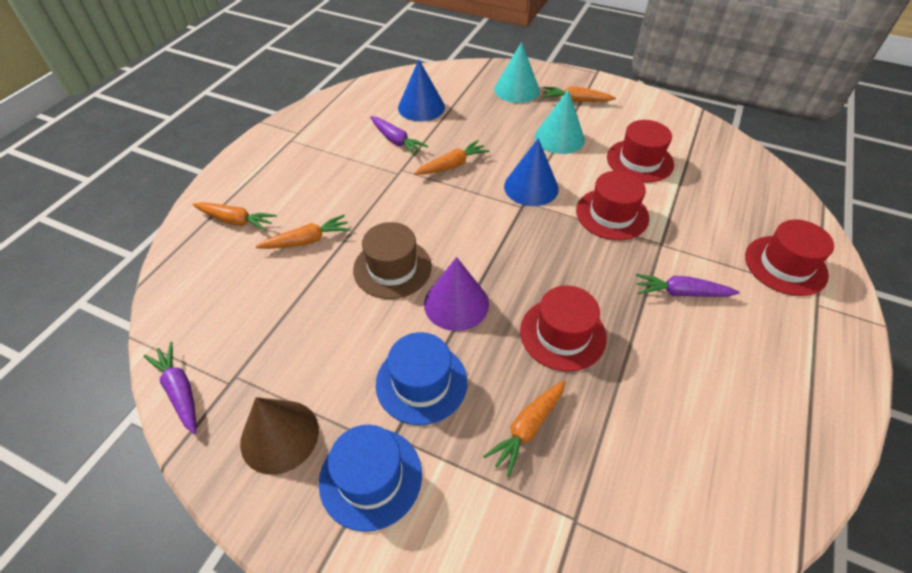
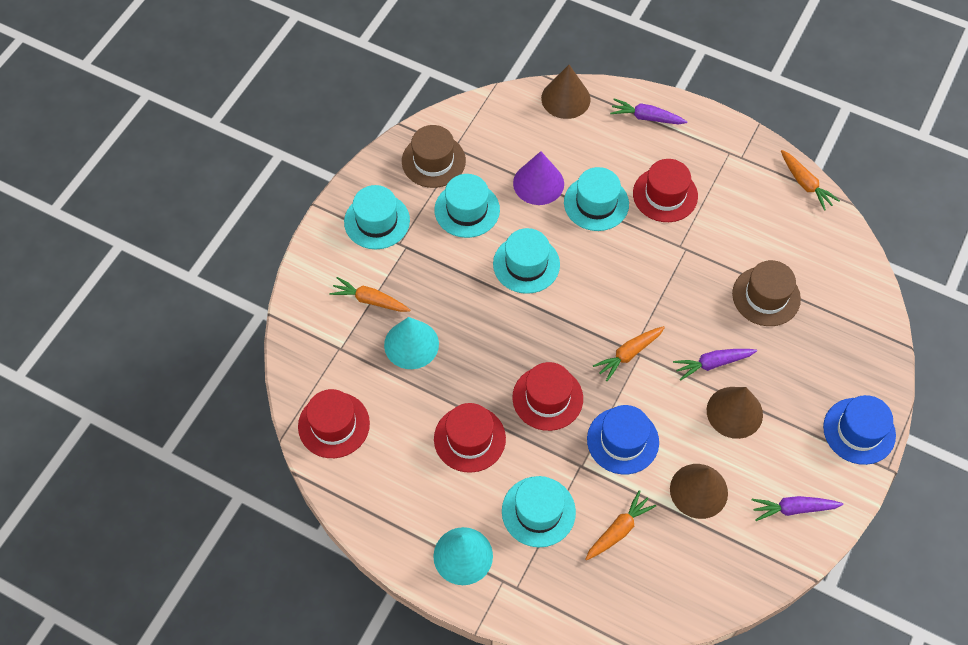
blue cone: 2 -> 0
brown cone: 1 -> 3
brown hat: 1 -> 2
orange carrot: 5 -> 4
turquoise hat: 0 -> 5

